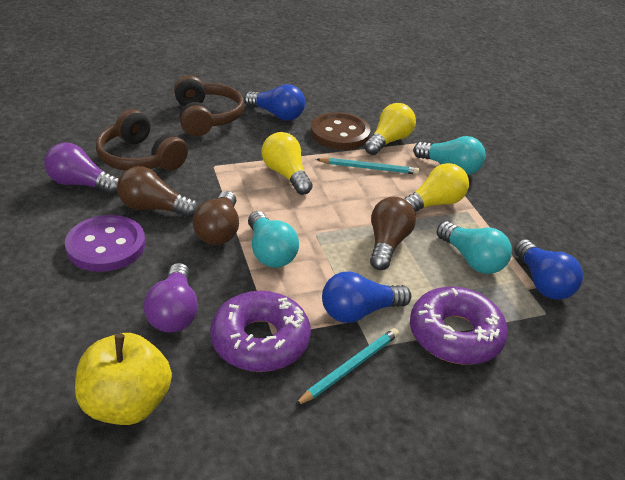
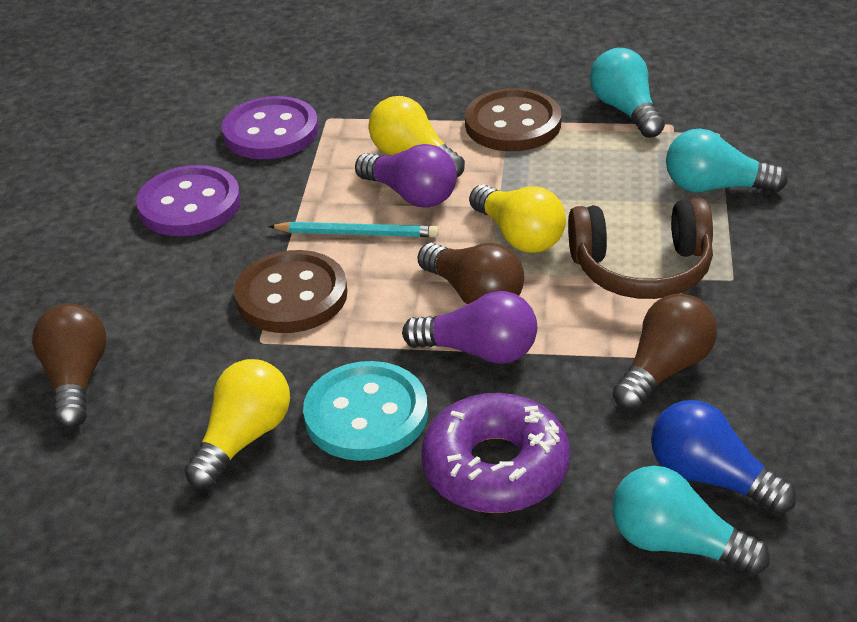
blue light bulb: 3 -> 1
brown button: 1 -> 2
brown headphones: 2 -> 1
purple button: 1 -> 2
purple donut: 2 -> 1
turquoise button: 0 -> 1
turquoise pencil: 2 -> 1
yellow apple: 1 -> 0

